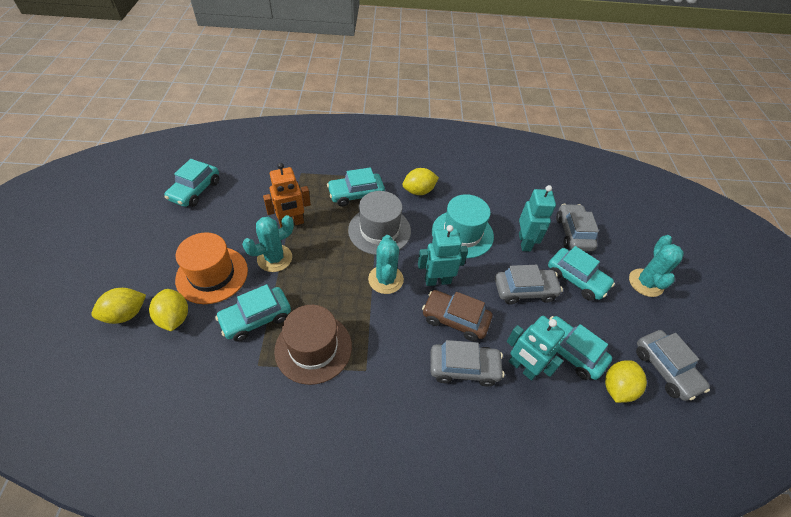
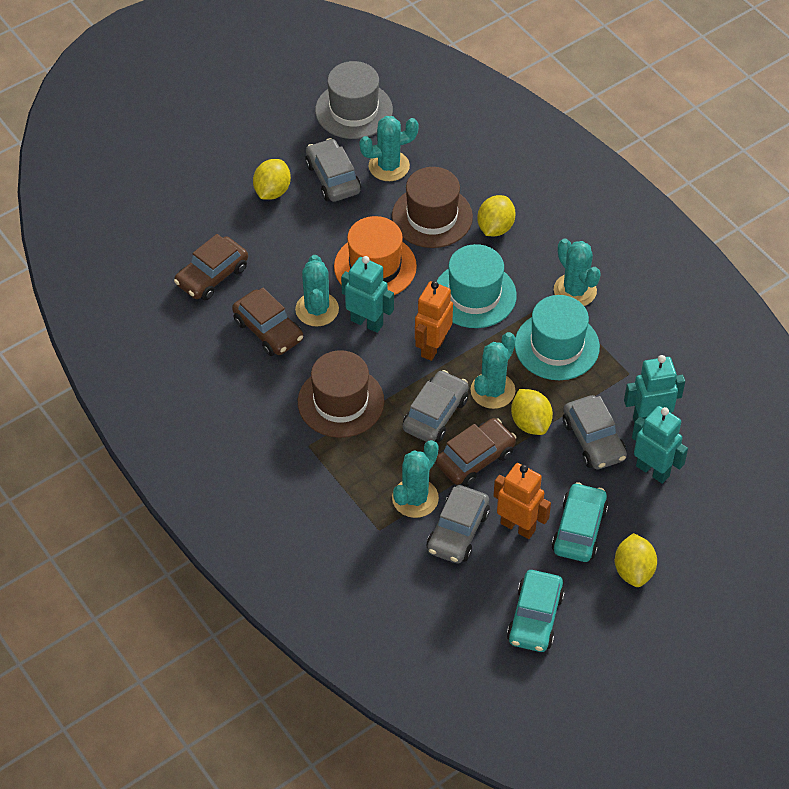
brown car: 1 -> 3
brown hat: 1 -> 2
orange robot: 1 -> 2
turquoise cactus: 3 -> 5
turquoise car: 5 -> 2
turquoise hat: 1 -> 2

